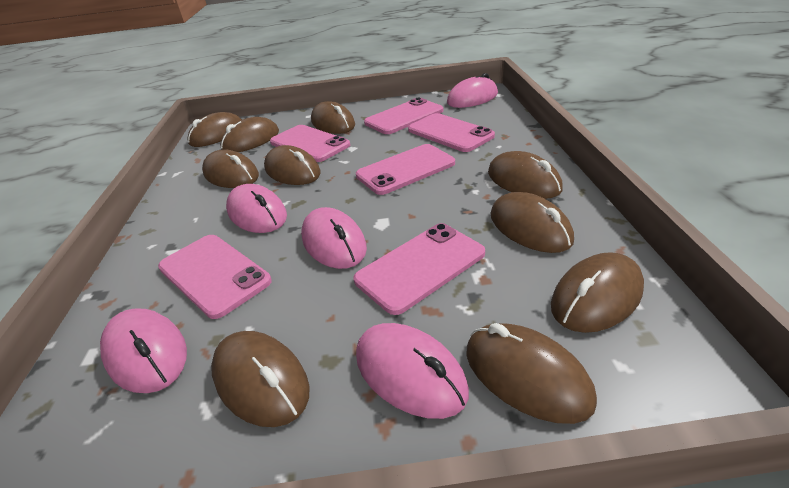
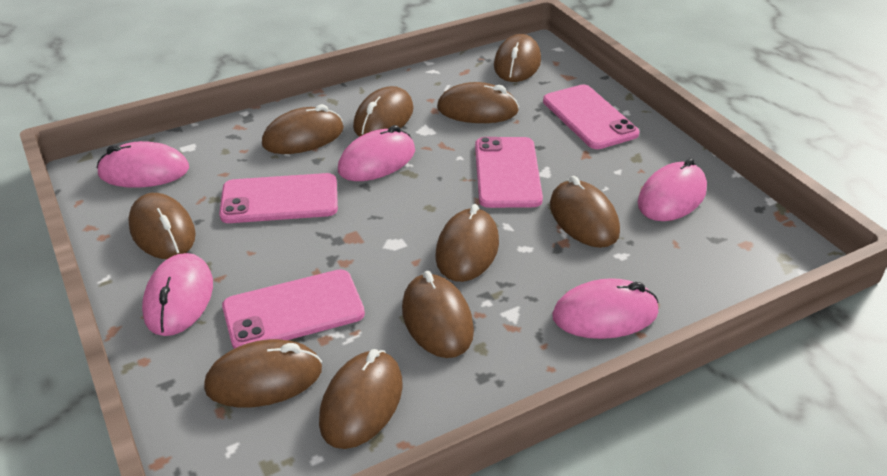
pink phone: 6 -> 4

